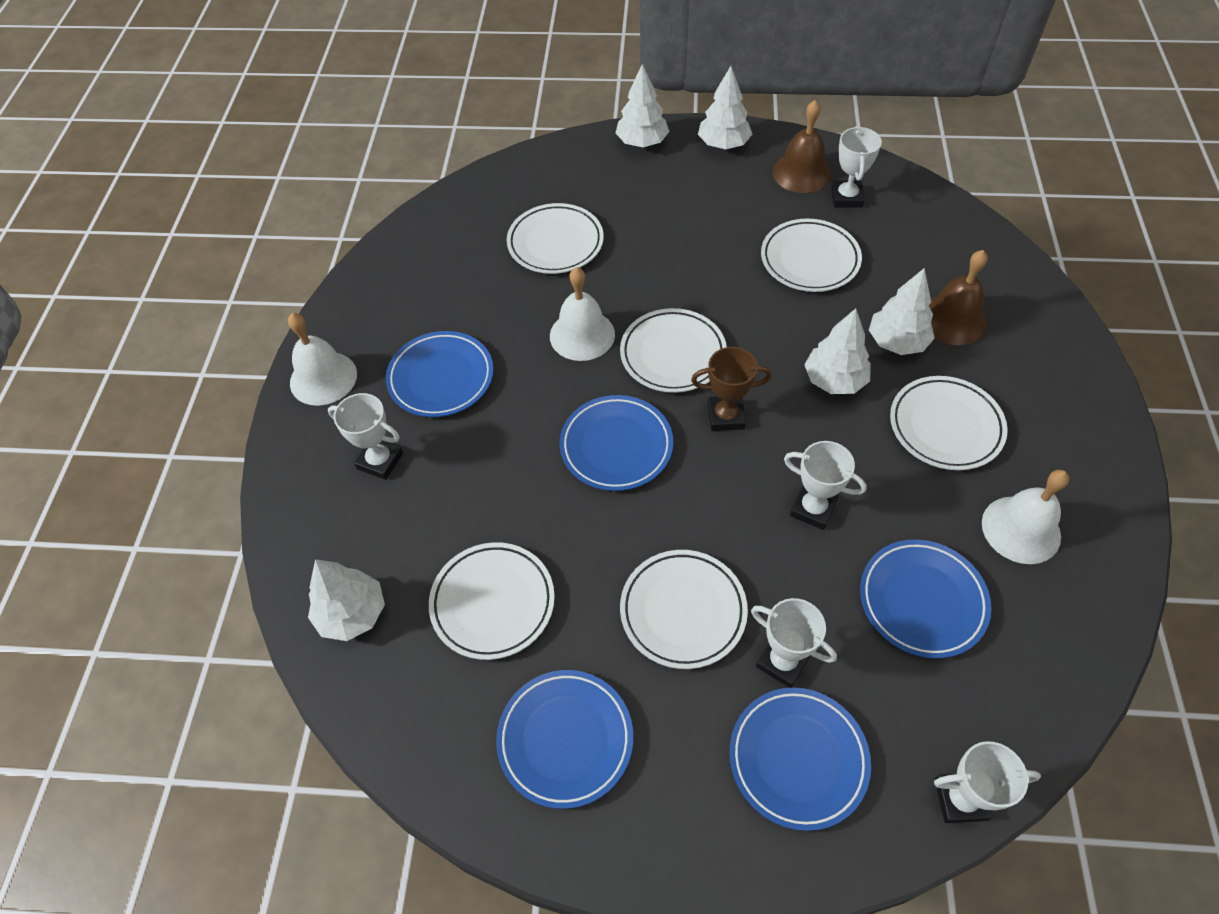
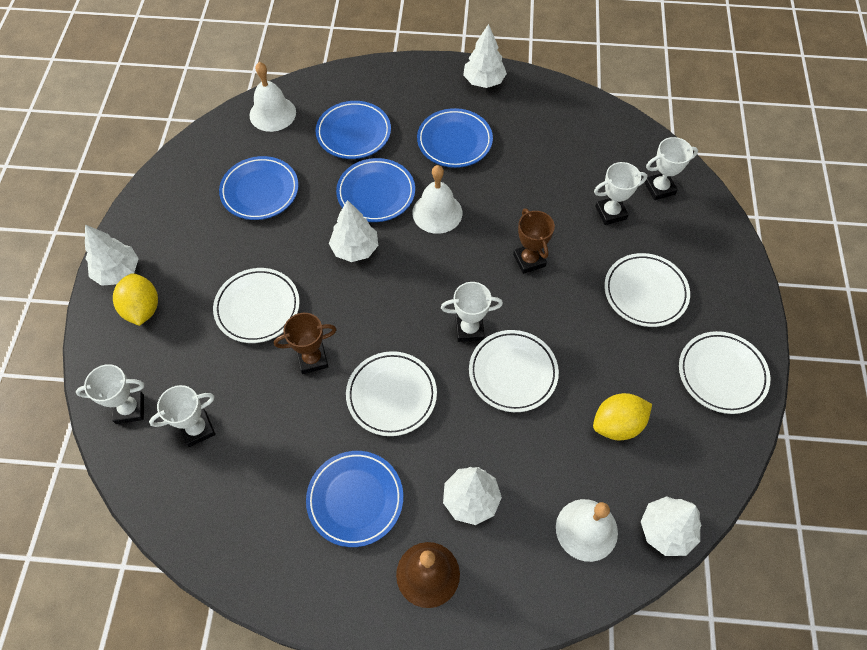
brown bell: 2 -> 1
brown trophy: 1 -> 2
white plate: 6 -> 5
yellow lemon: 0 -> 2

